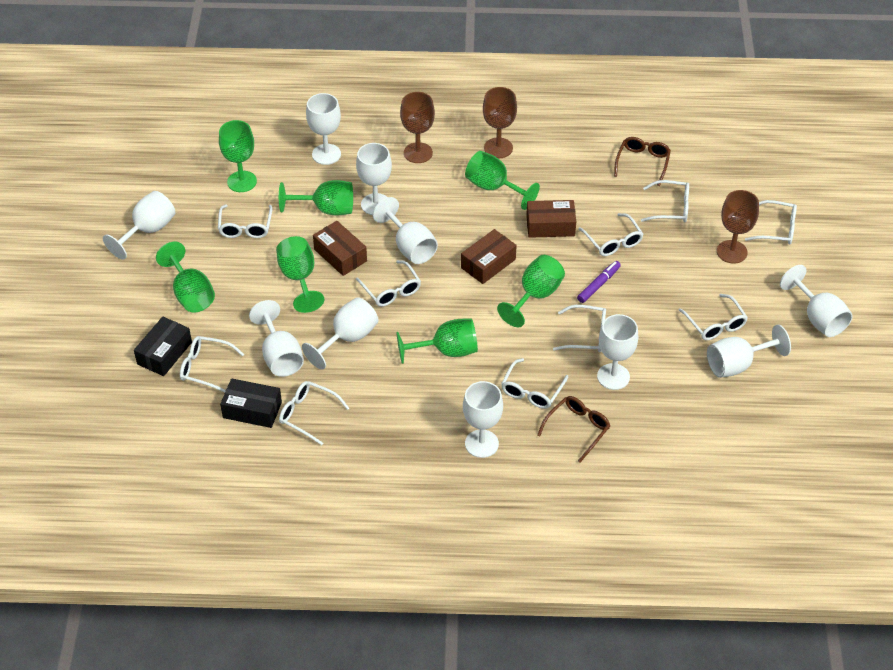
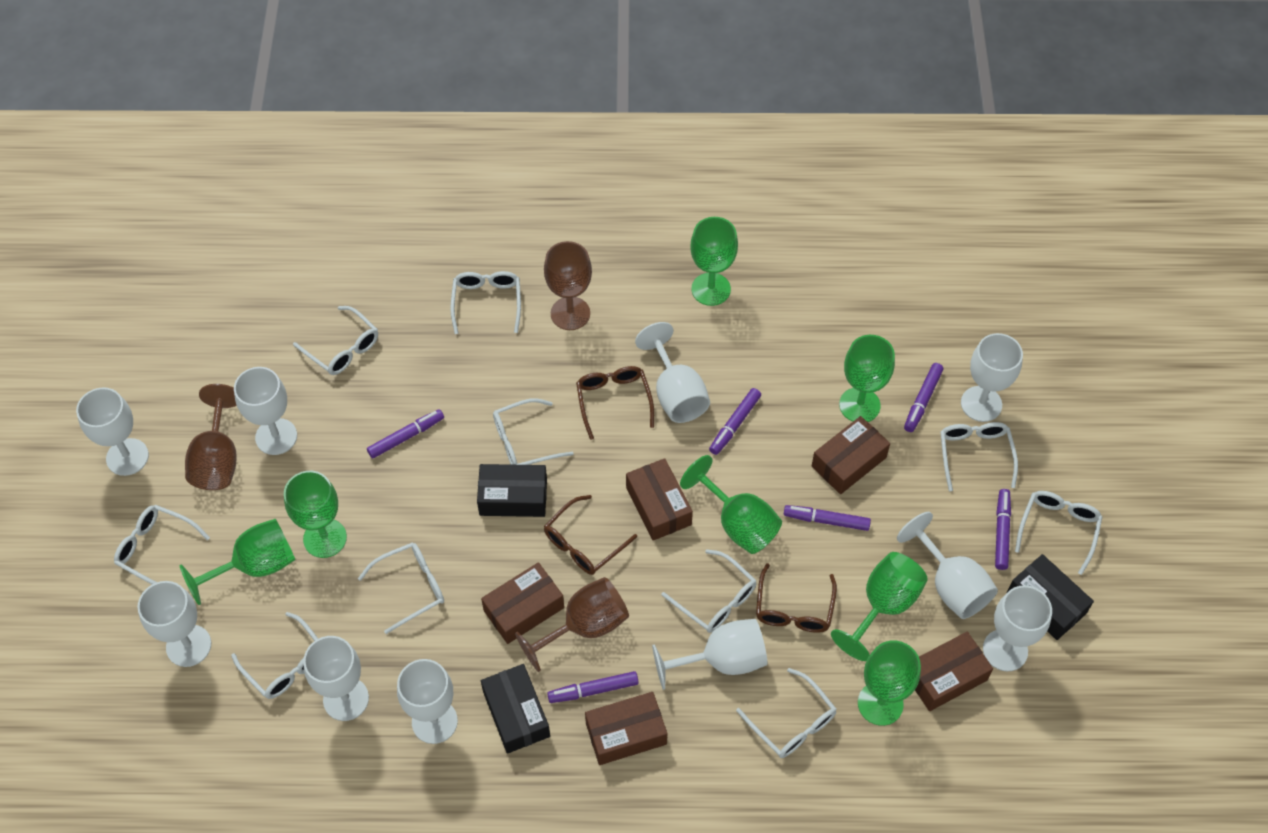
black box: 2 -> 3
brown box: 3 -> 5
brown glasses: 2 -> 3
purple marker: 1 -> 6

